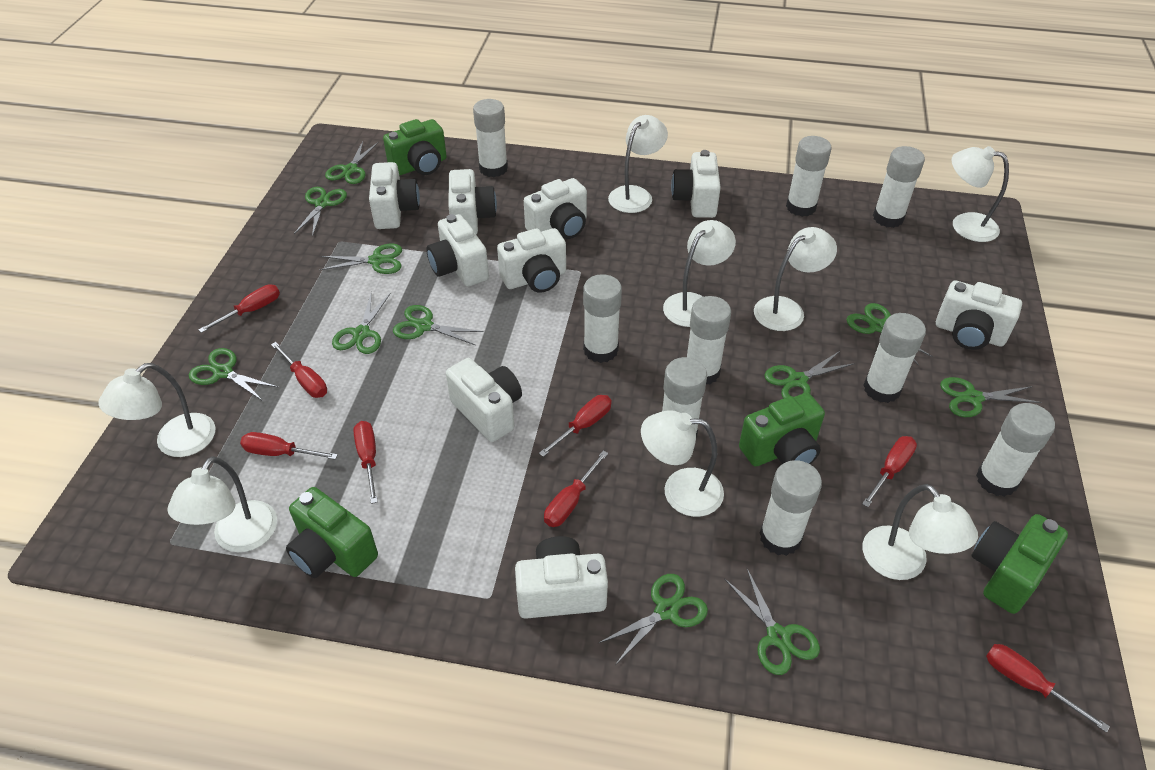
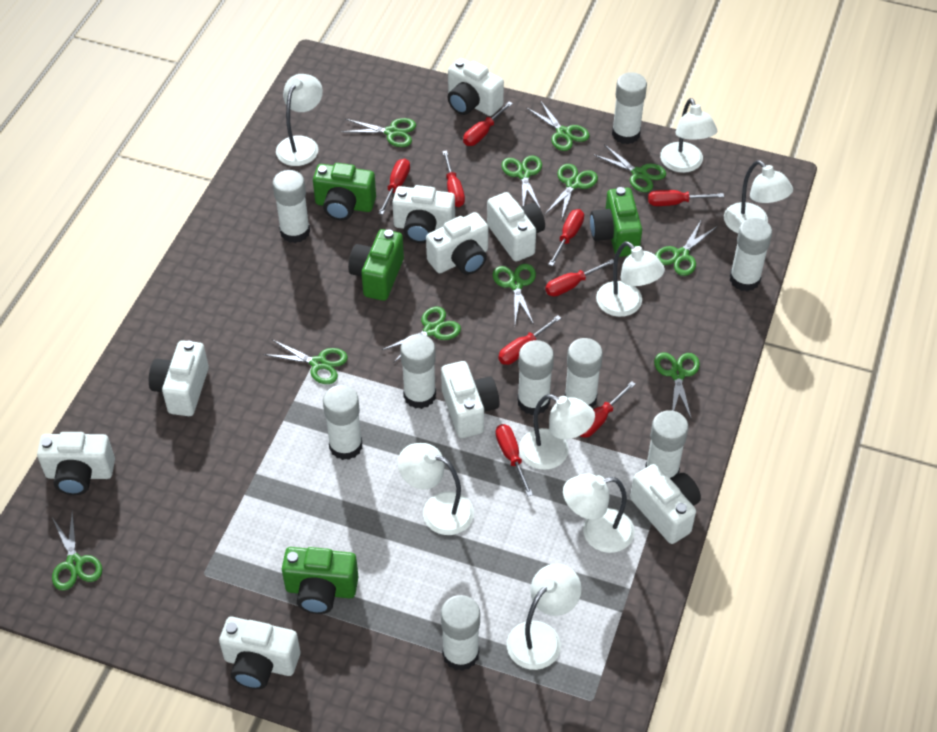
red screwdriver: 8 -> 9

